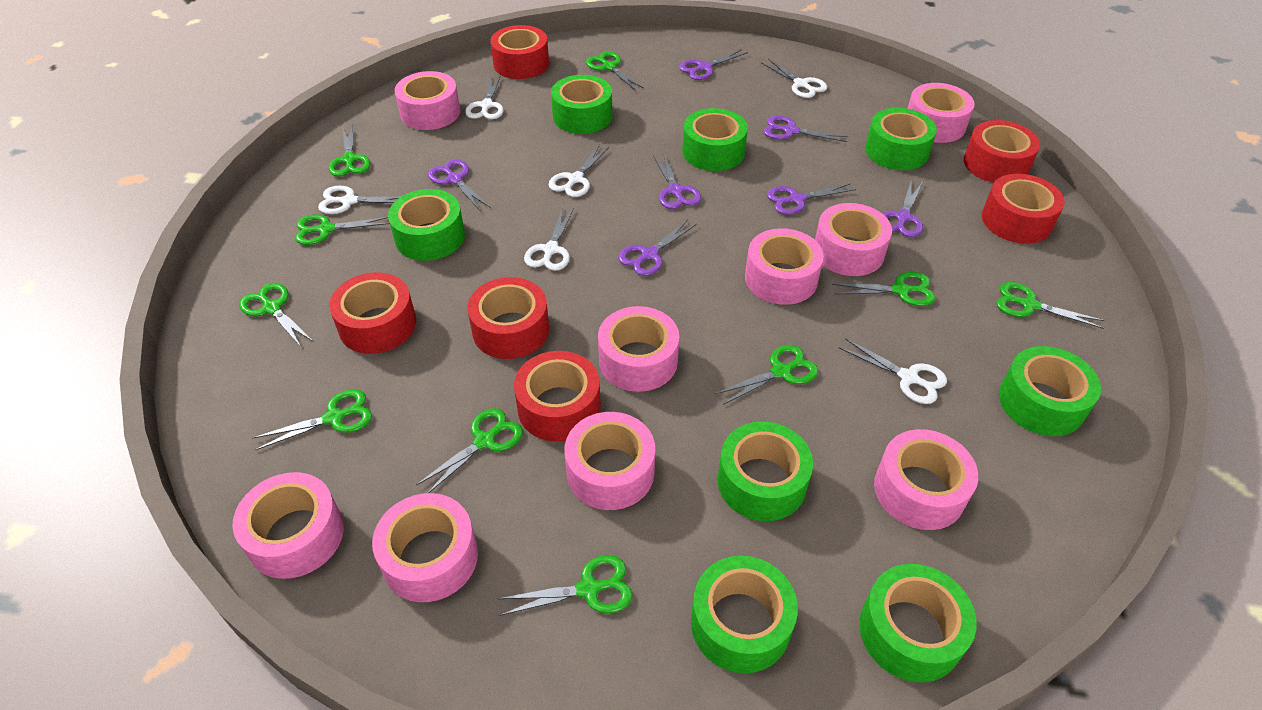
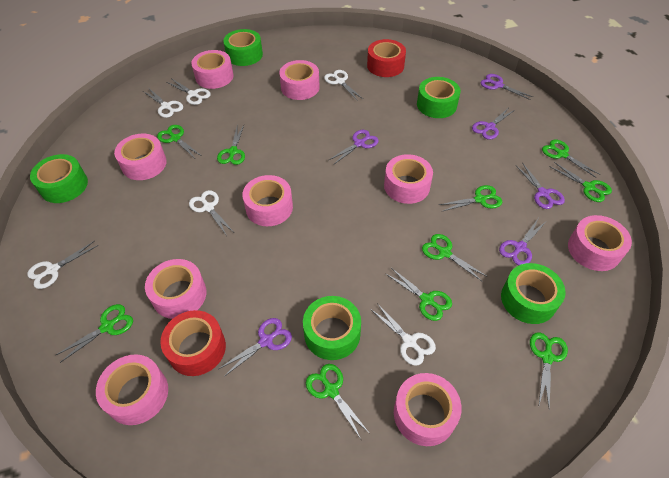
green tape: 8 -> 5
purple scissors: 7 -> 6
red tape: 6 -> 2

